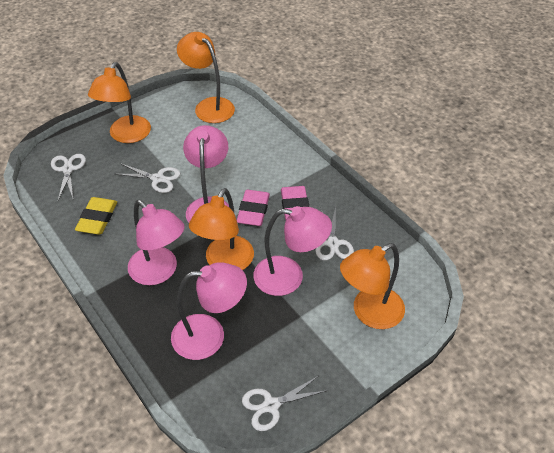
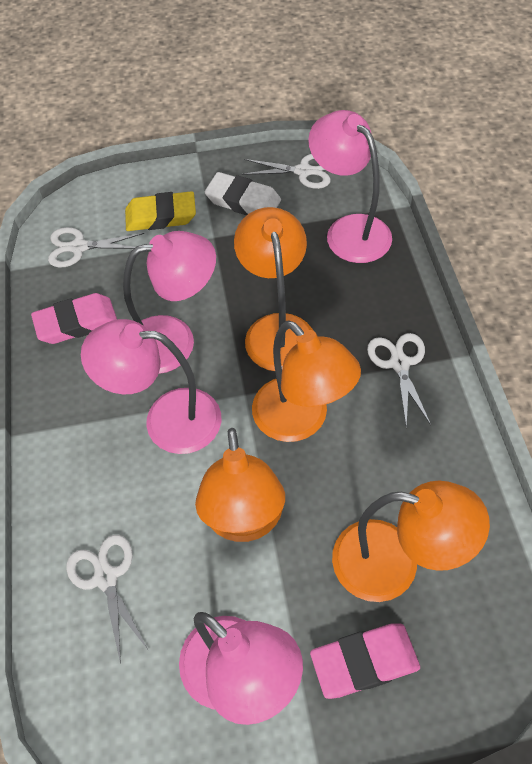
white eraser: 0 -> 1

